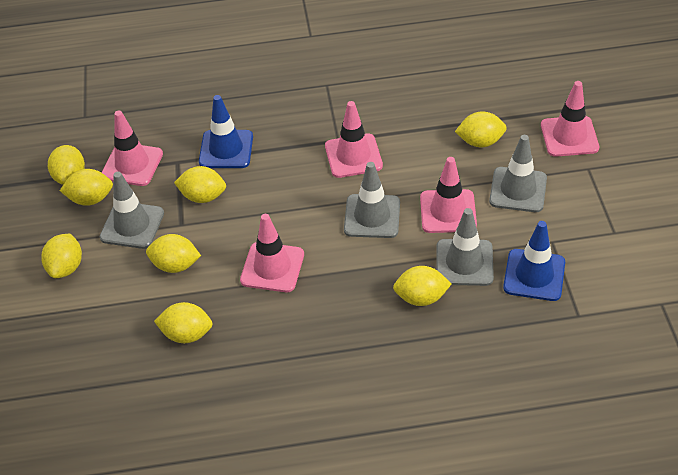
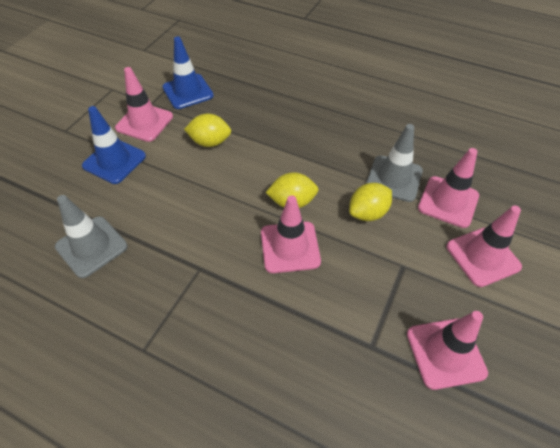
grey traffic cone: 4 -> 2
yellow lemon: 8 -> 3

